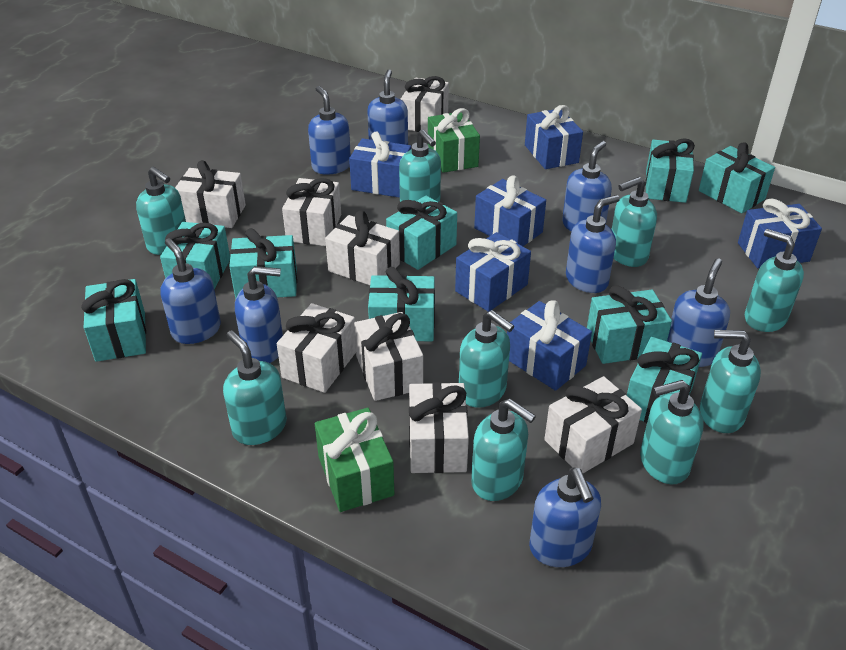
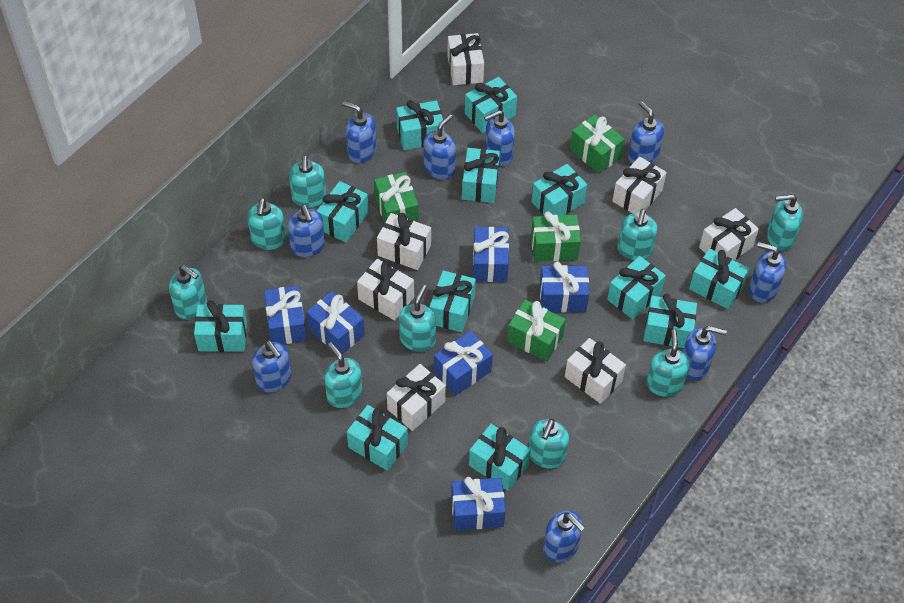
blue soap dispenser: 8 -> 9
green gift: 2 -> 4
turquoise gift: 9 -> 12
white gift: 8 -> 7

